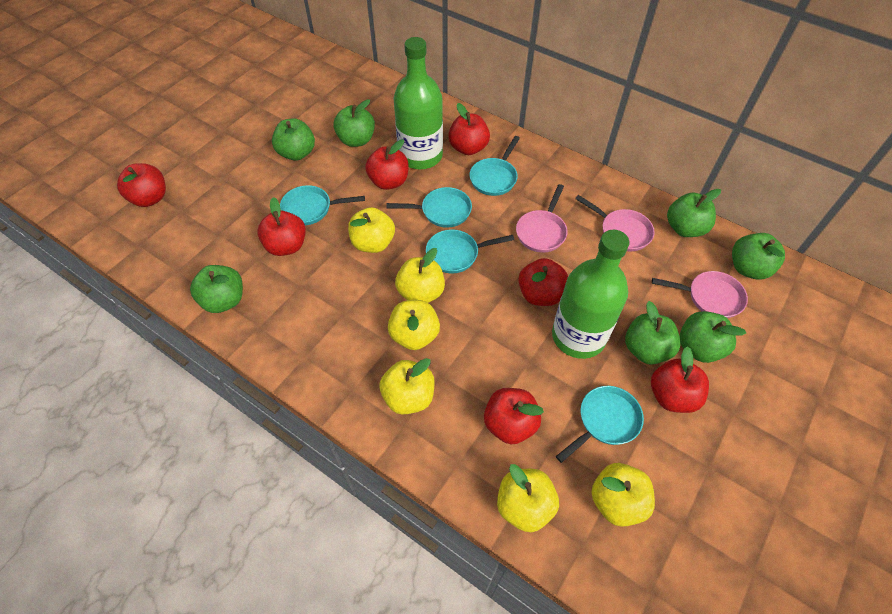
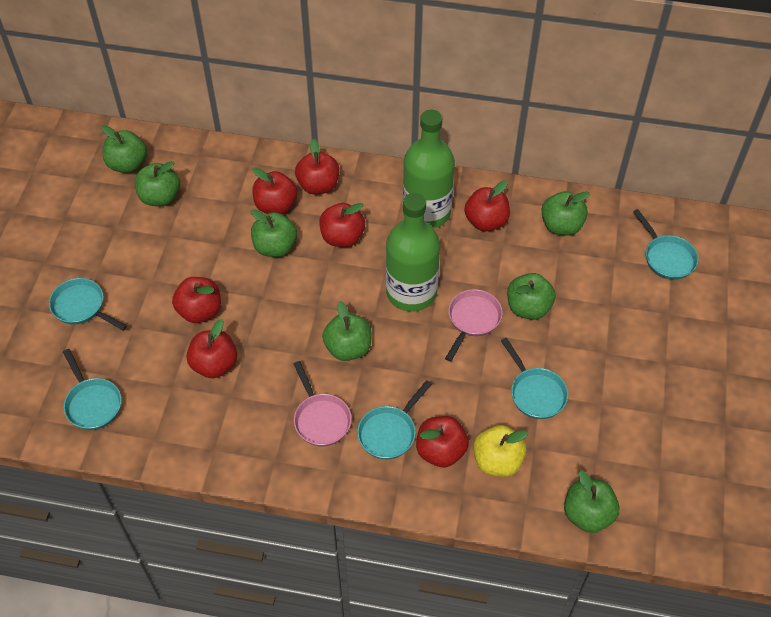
pink pan: 3 -> 2
yellow apple: 6 -> 1

